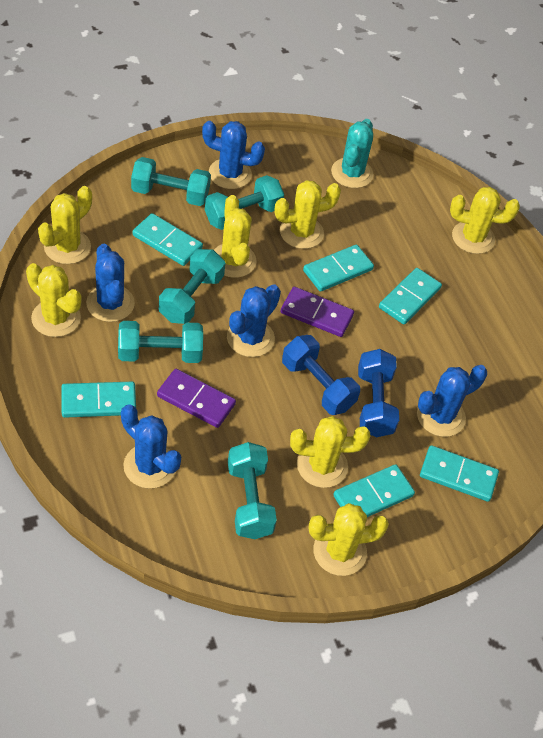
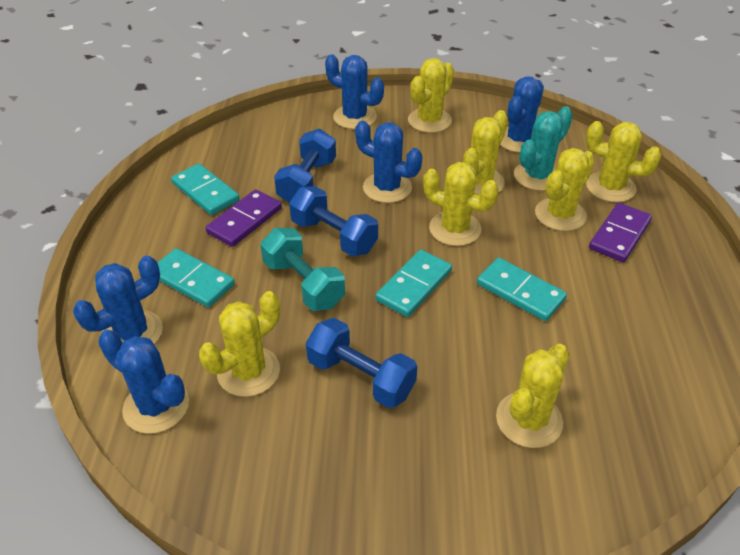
blue dumbbell: 2 -> 3
turquoise domino: 6 -> 4
turquoise dumbbell: 5 -> 1

